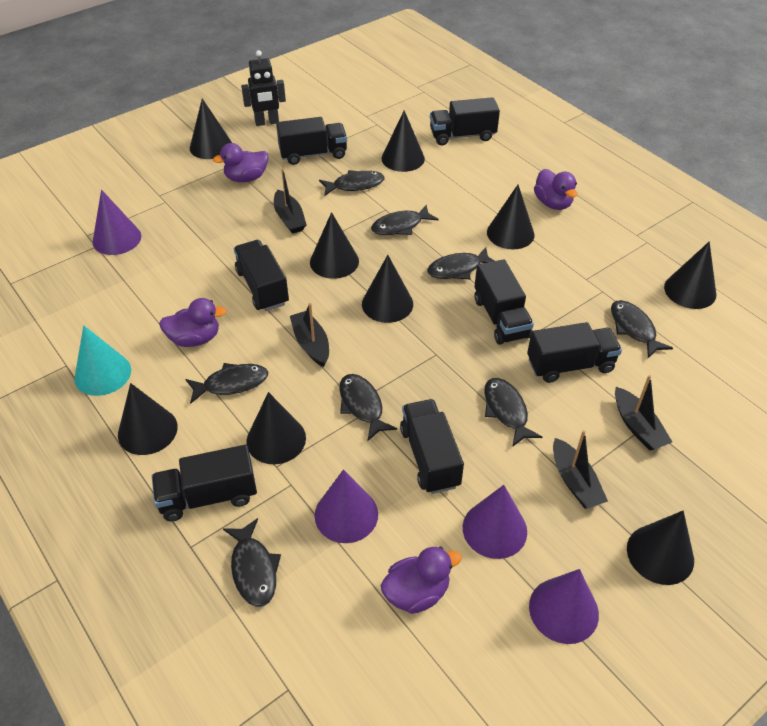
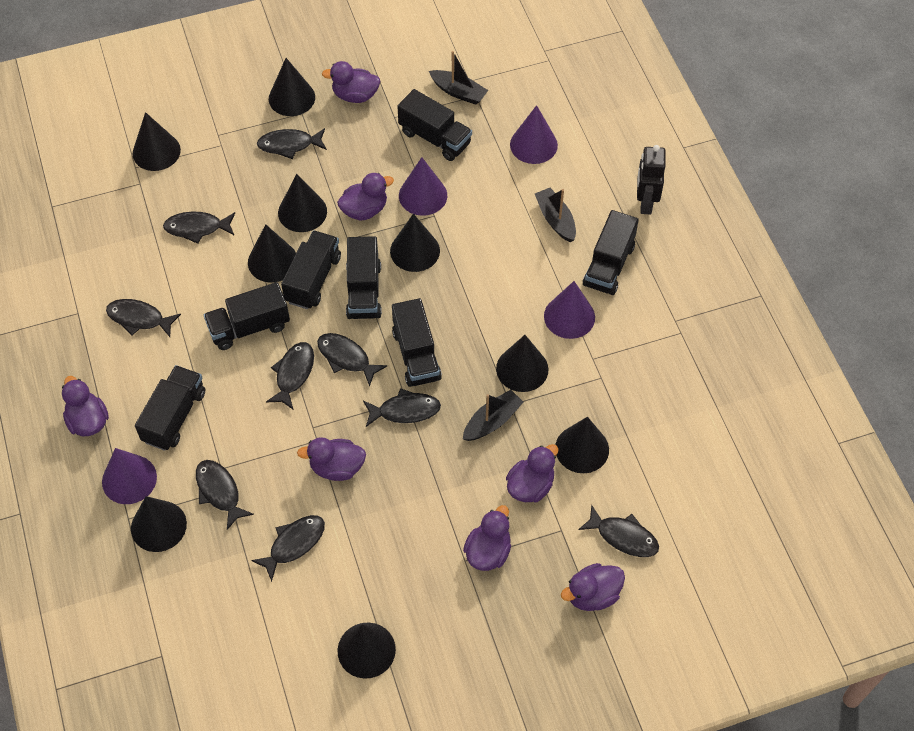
black boat: 4 -> 3
black fish: 8 -> 9
purple duck: 4 -> 7
turquoise cone: 1 -> 0

